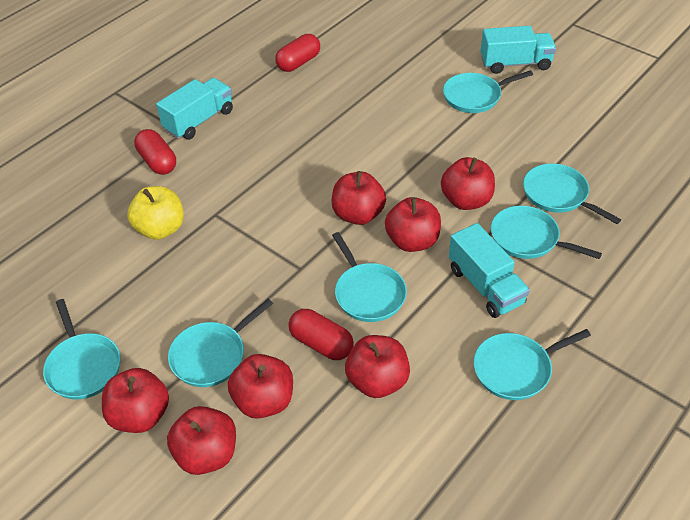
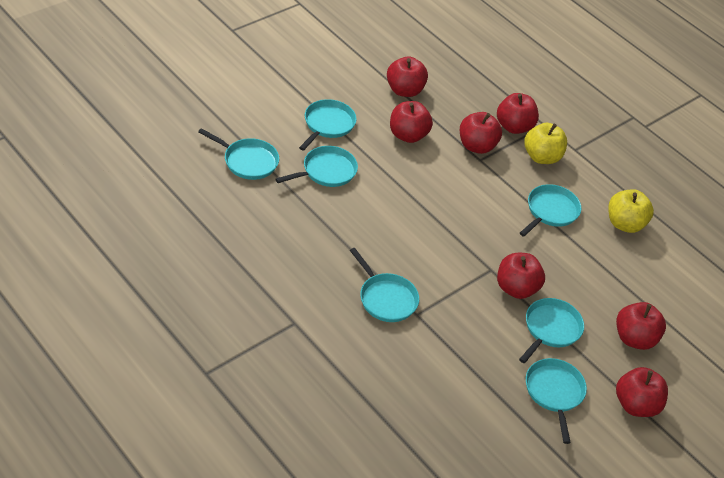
red capsule: 3 -> 0
turquoise truck: 3 -> 0
yellow apple: 1 -> 2

